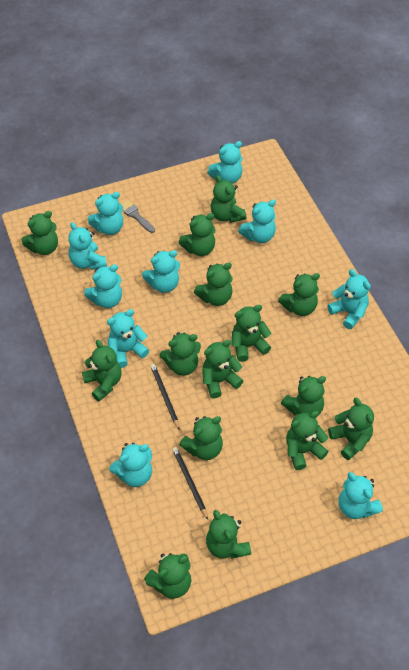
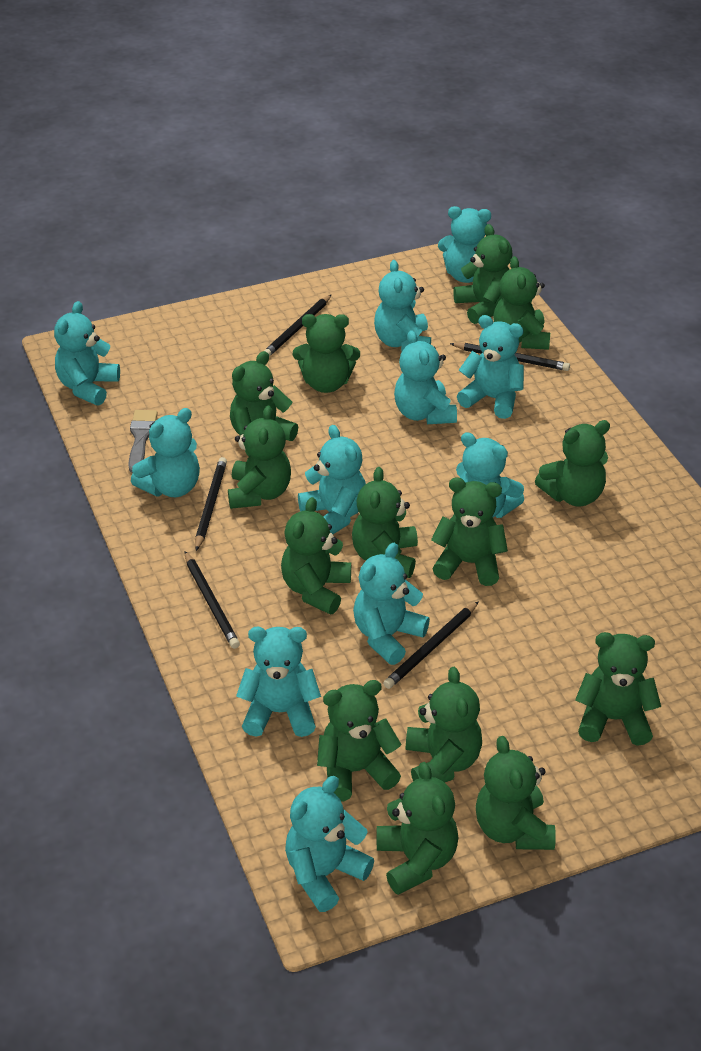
black pencil: 2 -> 5
green teddy bear: 15 -> 14
turquoise teddy bear: 10 -> 11

